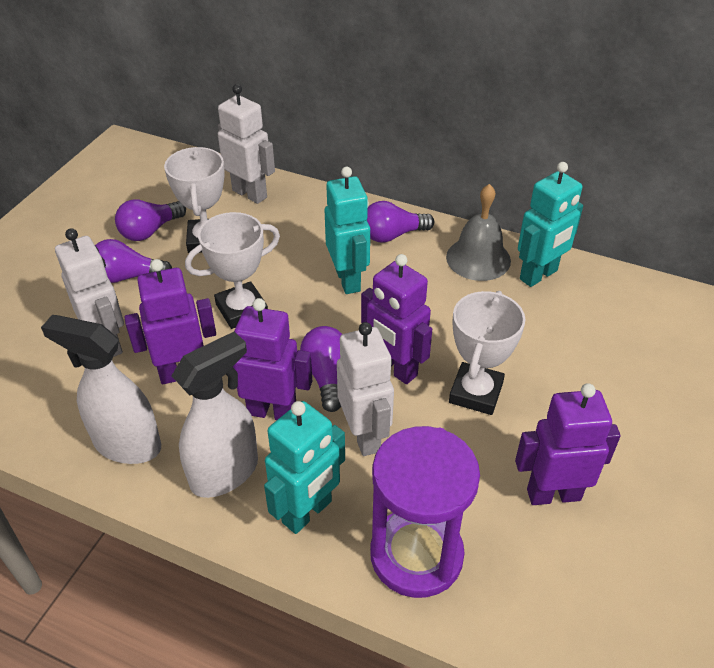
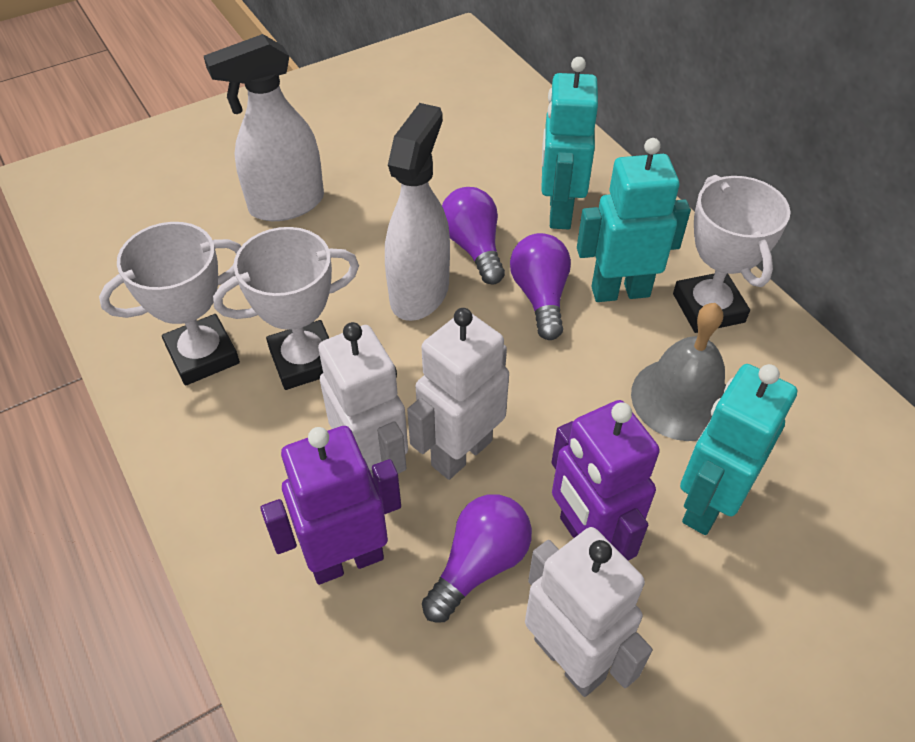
purple hourglass: 1 -> 0
purple light bulb: 4 -> 3
purple robot: 4 -> 2

